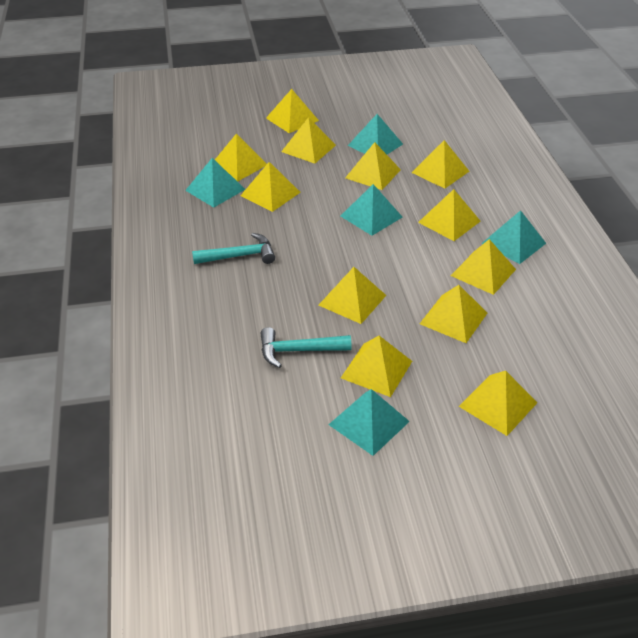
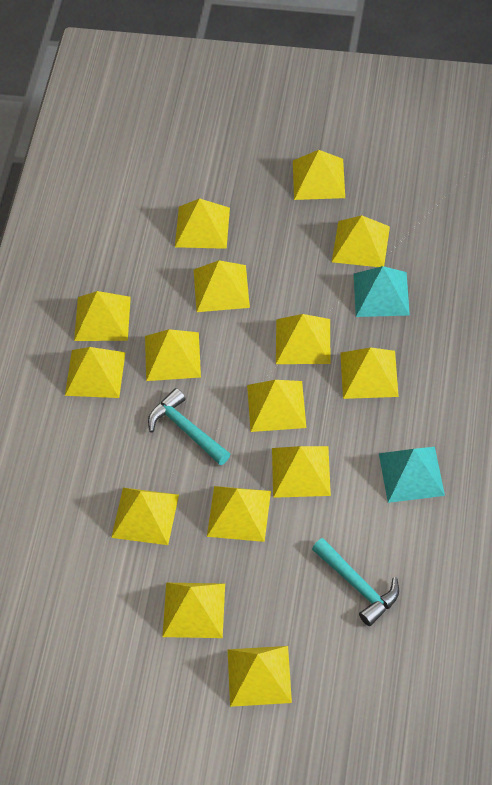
turquoise pyramid: 5 -> 2
yellow pyramid: 12 -> 15

